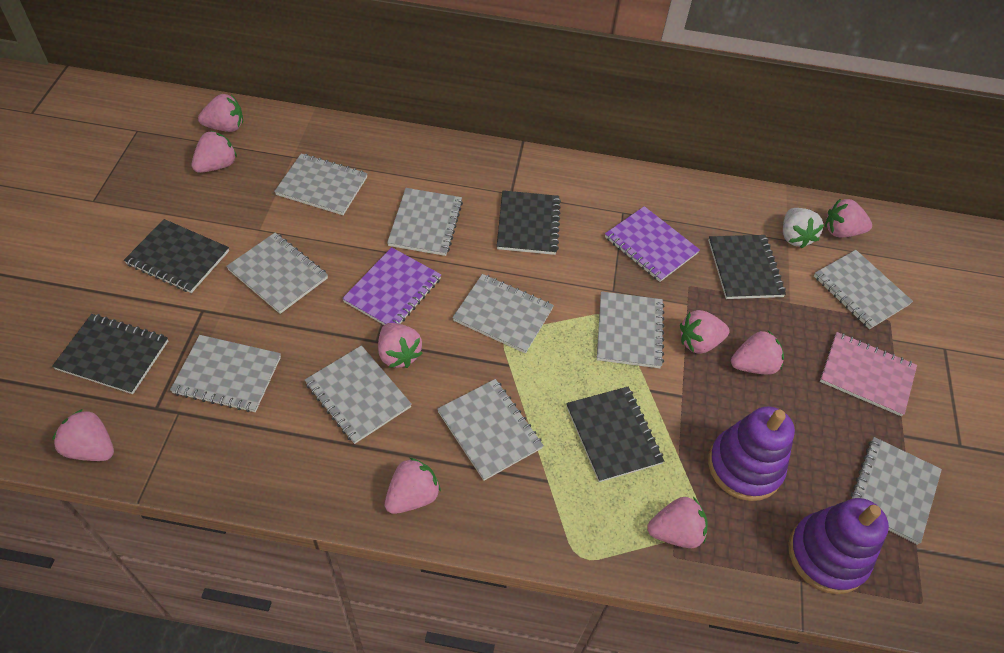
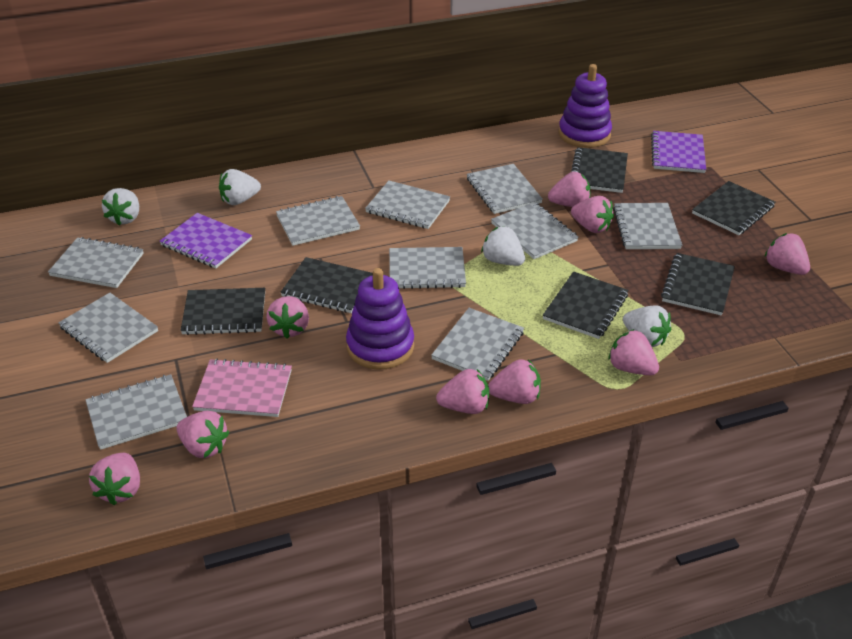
black notebook: 5 -> 6
white strawberry: 1 -> 4

